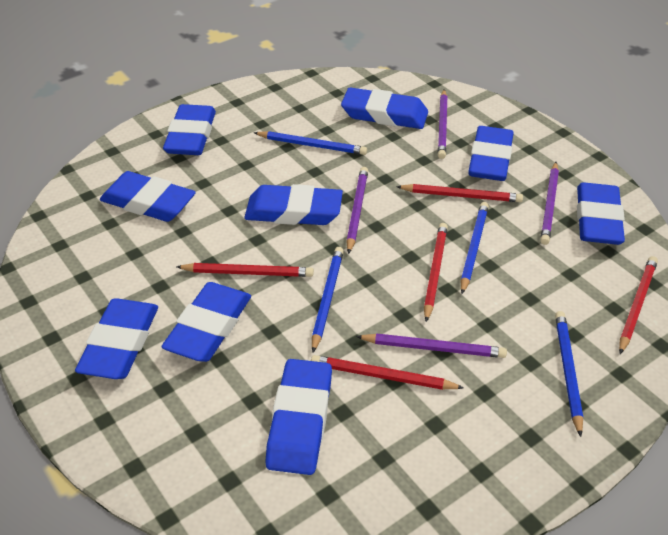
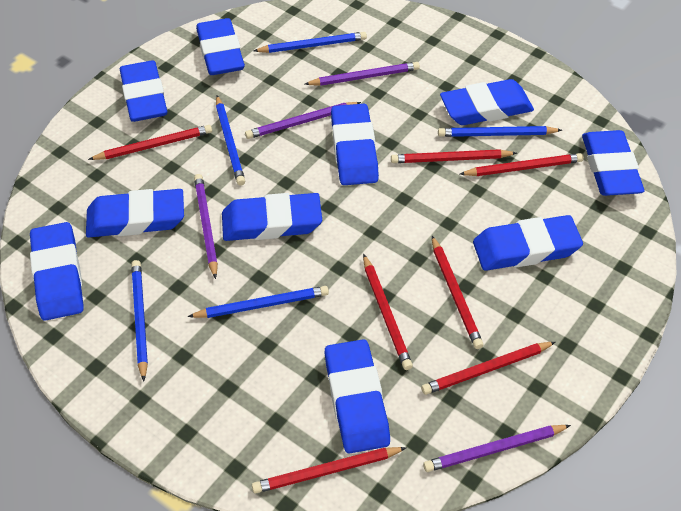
blue eraser: 9 -> 10
blue pencil: 4 -> 5
red pencil: 5 -> 7

